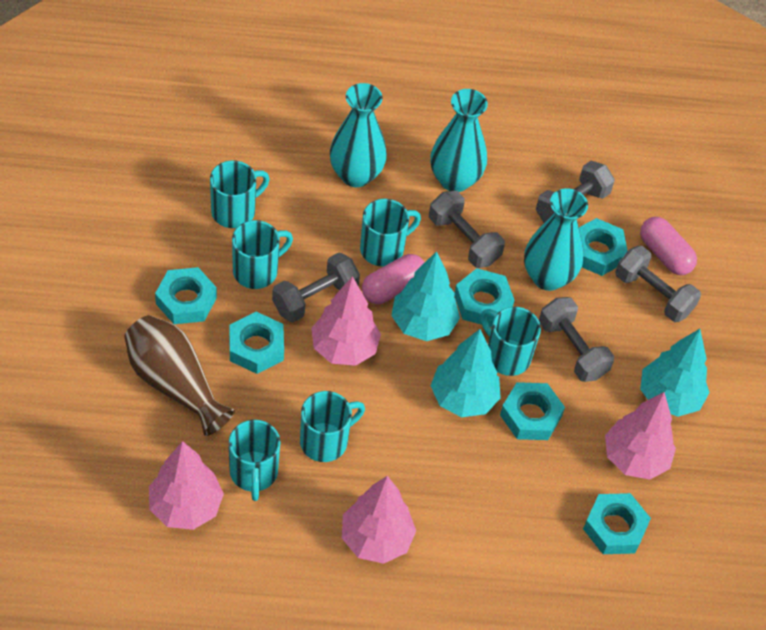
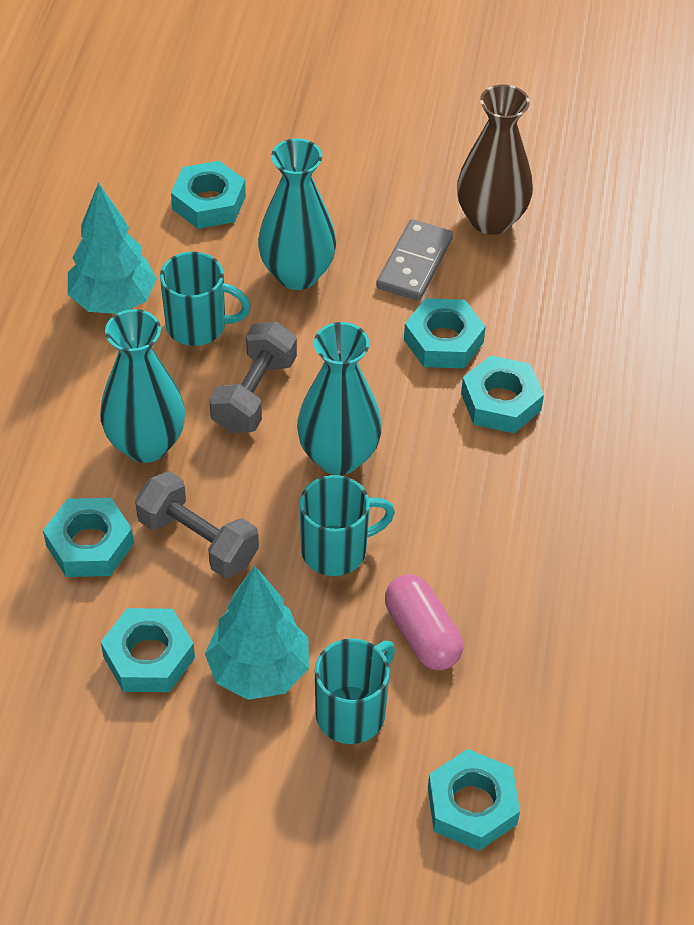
grey domino: 0 -> 1
grey dumbbell: 5 -> 2
pink capsule: 2 -> 1
pink tree: 4 -> 0
turquoise mug: 6 -> 3
turquoise tree: 3 -> 2

